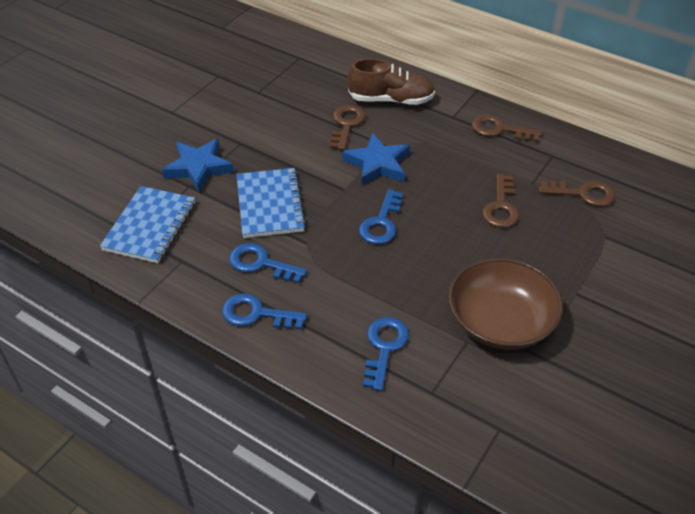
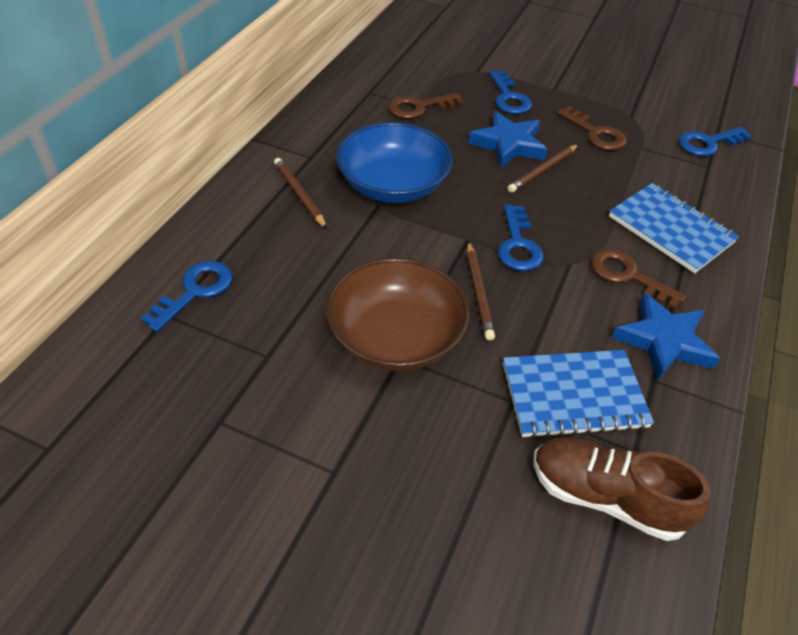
blue bowl: 0 -> 1
brown key: 4 -> 3
brown pencil: 0 -> 3

